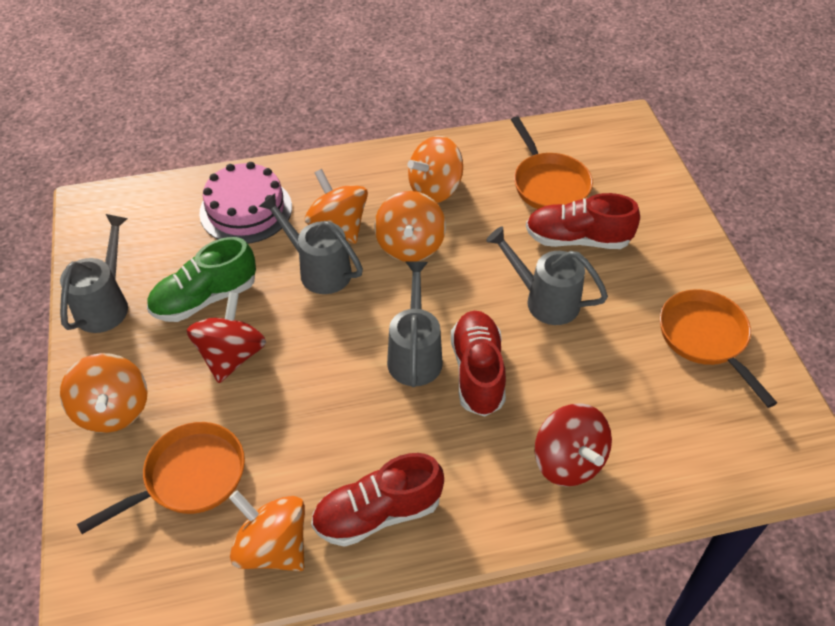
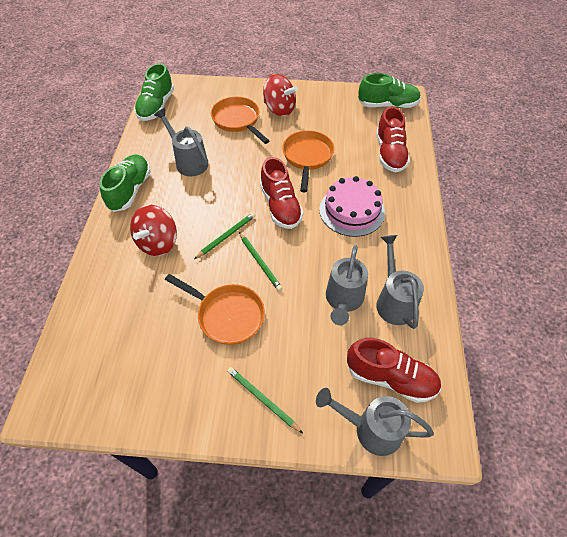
green pencil: 0 -> 3
green shoe: 1 -> 3
orange spinning top: 5 -> 0

